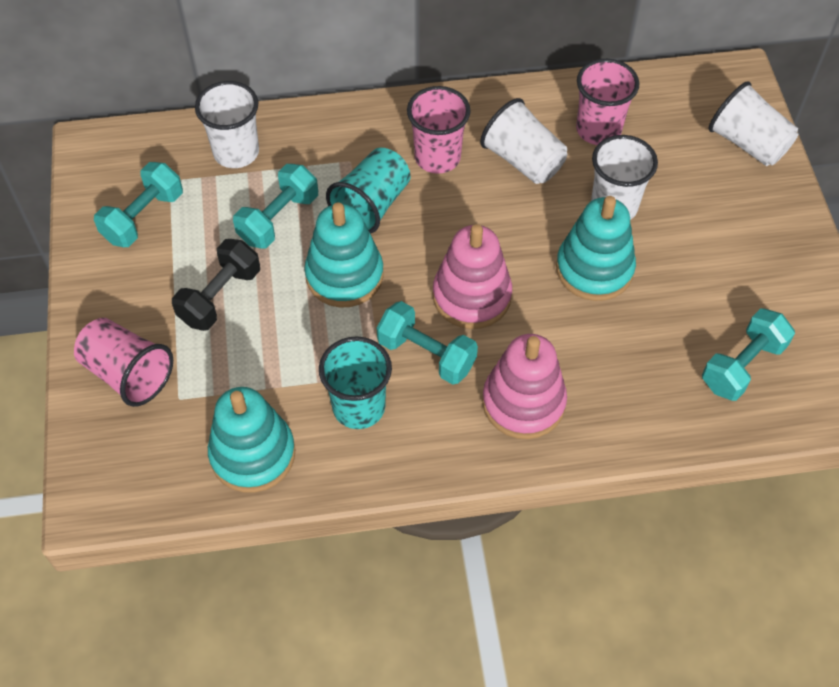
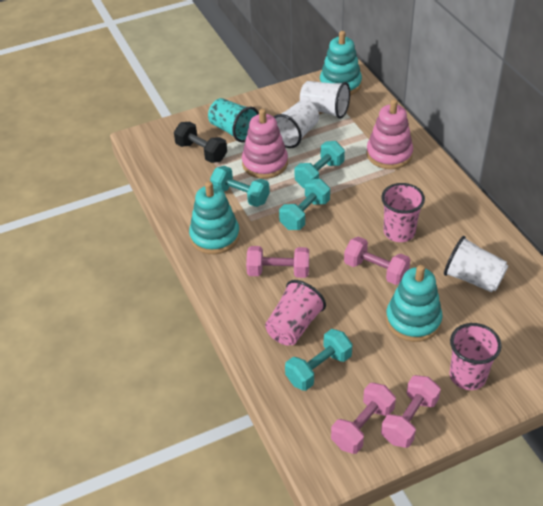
pink dumbbell: 0 -> 4
turquoise cup: 2 -> 1
white cup: 4 -> 3

